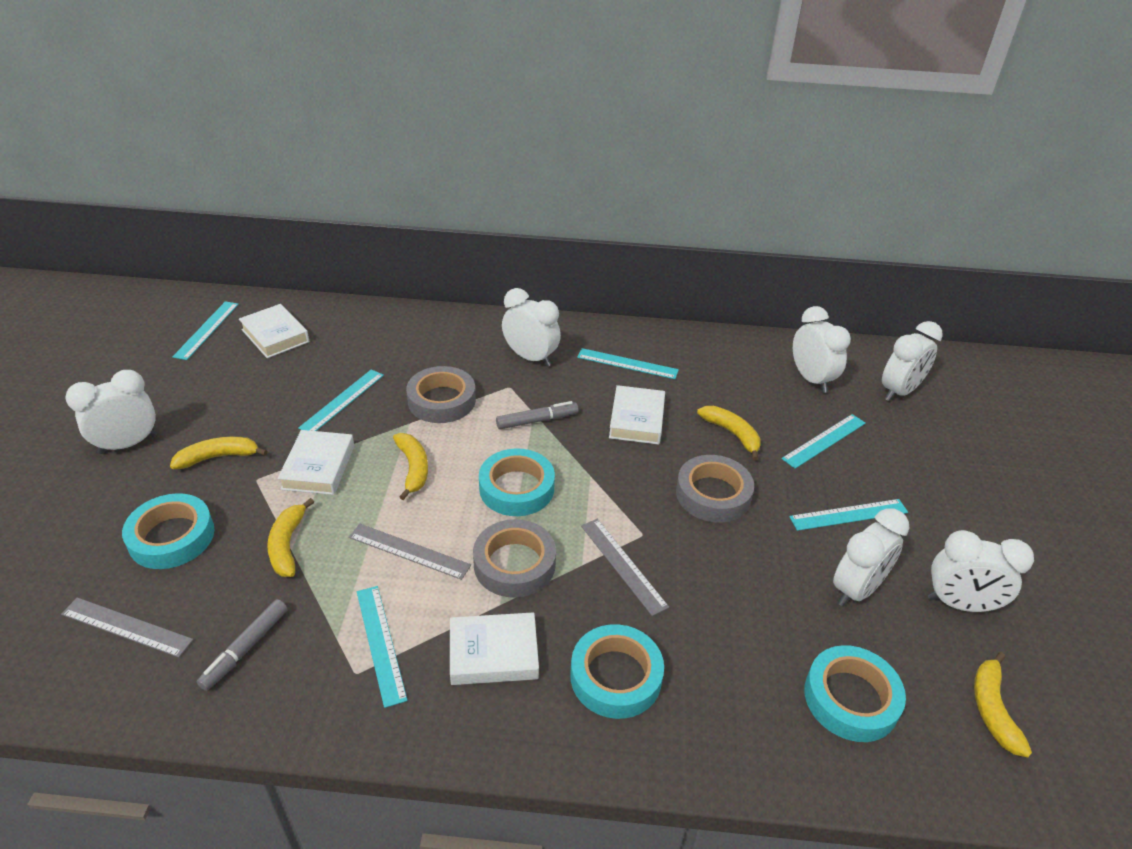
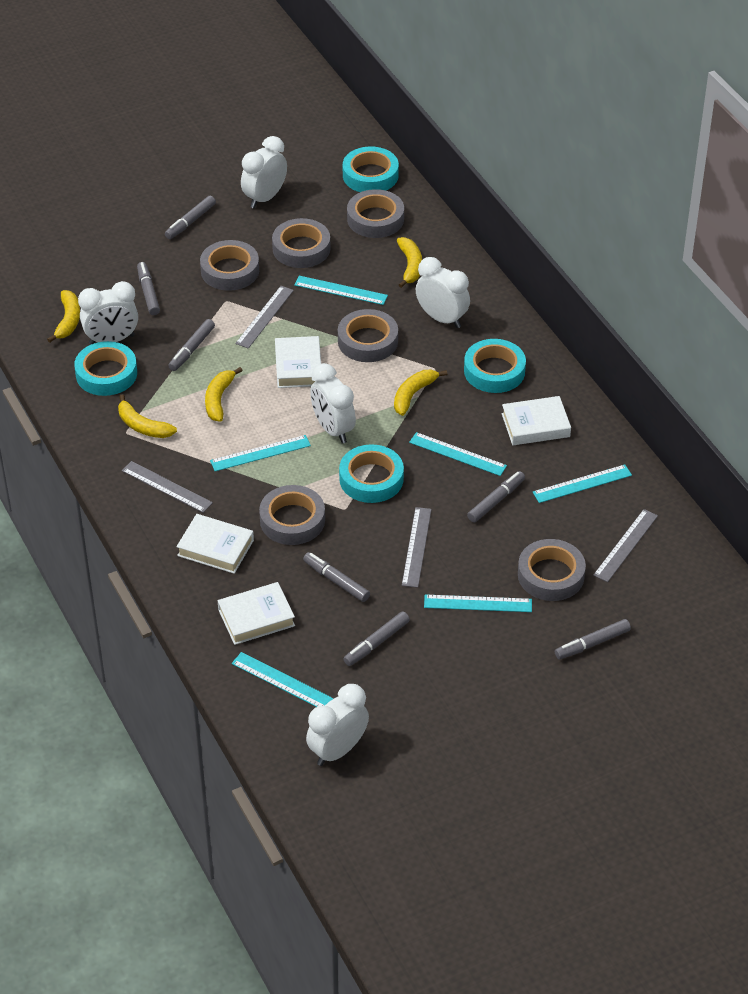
grey marker: 2 -> 7
grey ruler: 3 -> 4
grey tape: 3 -> 6
white clock: 6 -> 5

